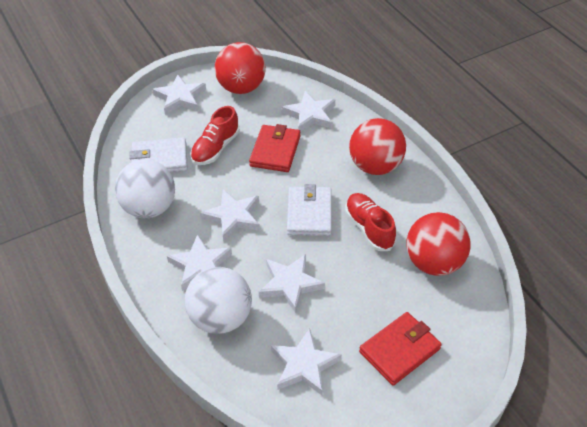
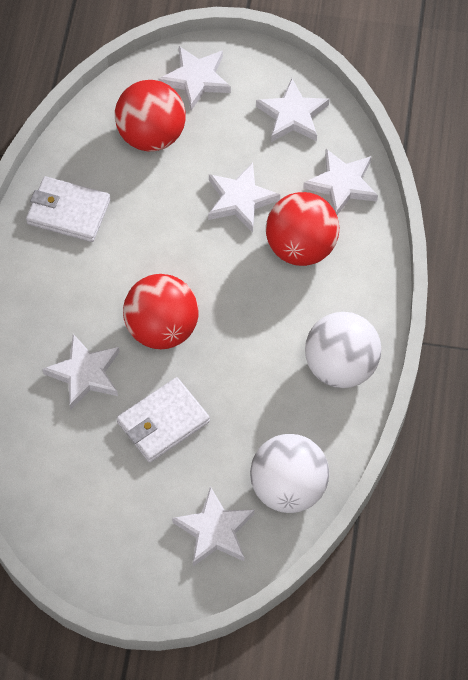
red shoe: 2 -> 0
red wallet: 2 -> 0

